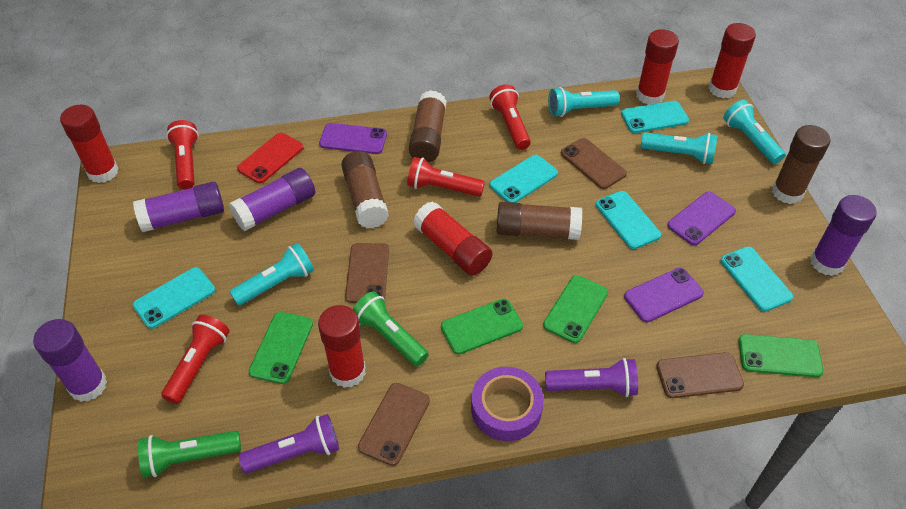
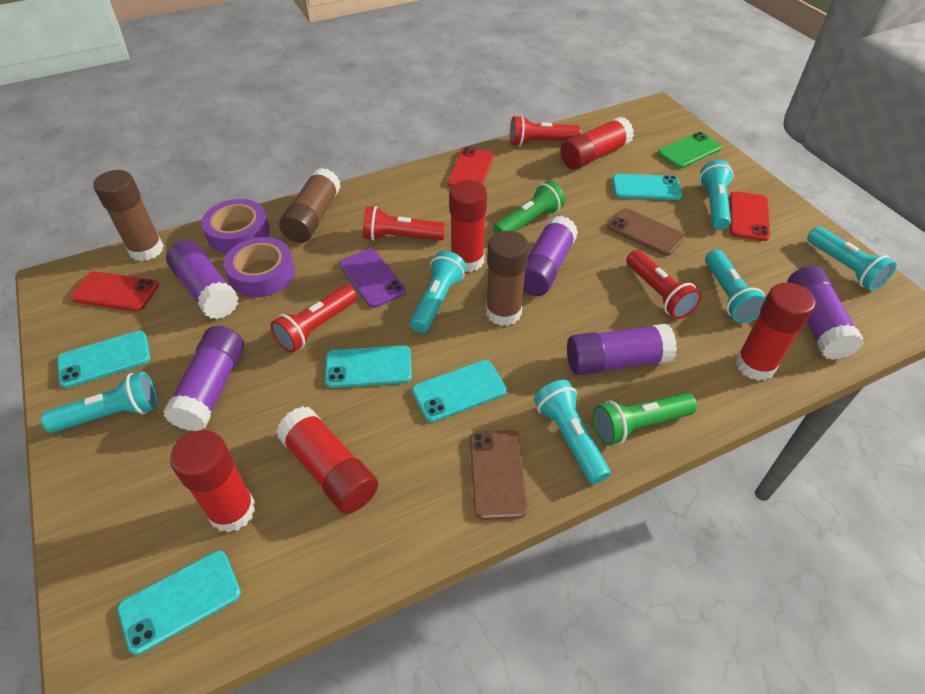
brown glue stick: 4 -> 3
brown phone: 4 -> 2
green phone: 4 -> 1
purple flashlight: 2 -> 0
purple glue stick: 4 -> 5
purple phone: 3 -> 1
purple tape: 1 -> 2
red phone: 1 -> 3
turquoise flashlight: 4 -> 6

